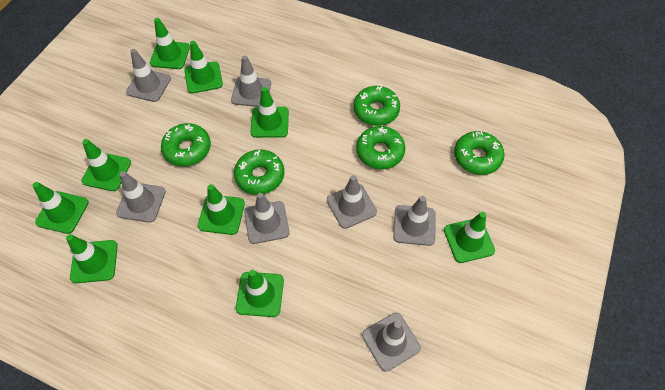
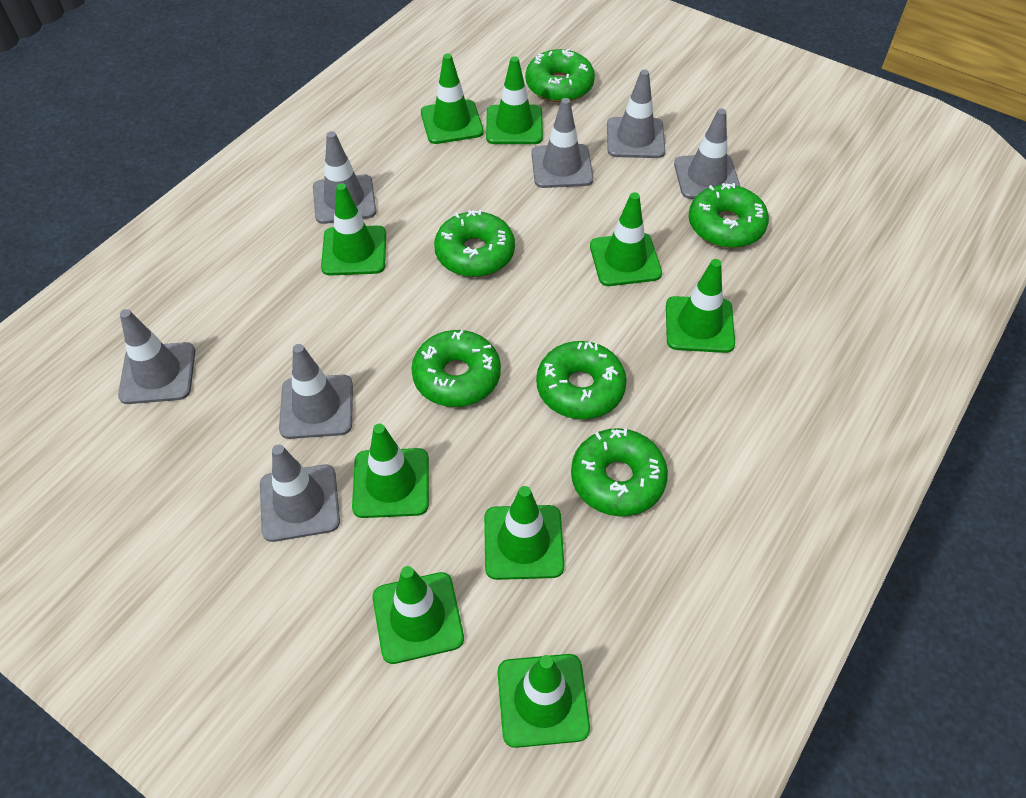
green donut: 5 -> 6

